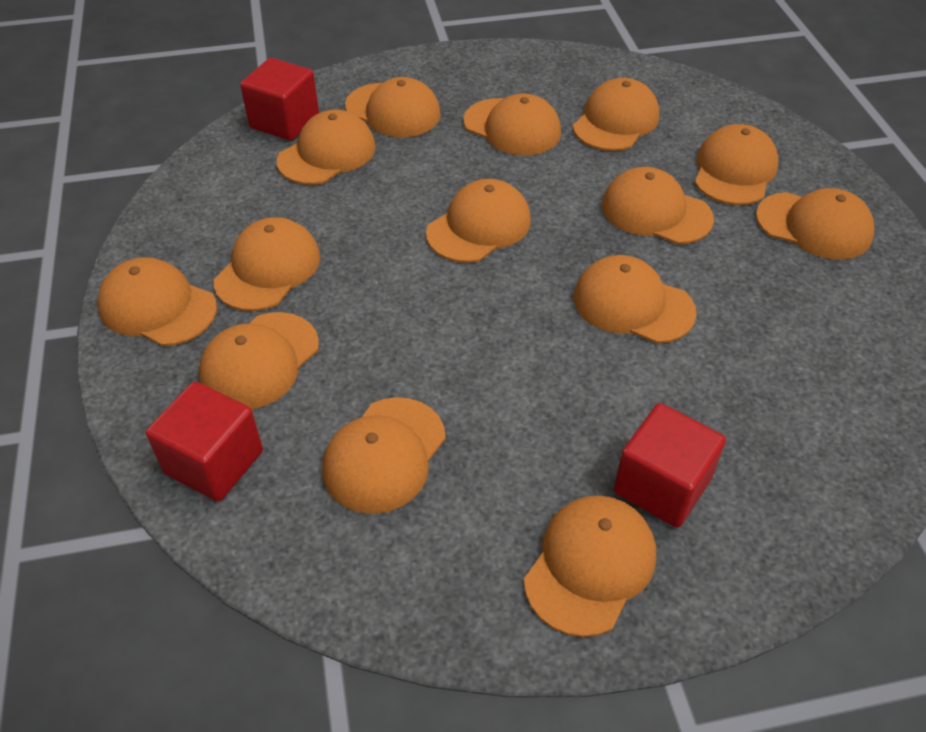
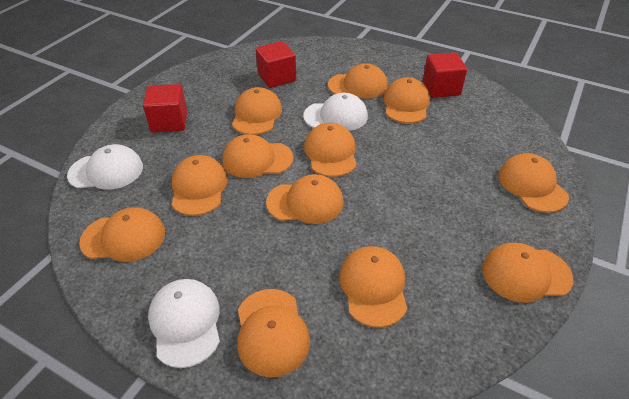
orange cap: 14 -> 12
white cap: 0 -> 3

